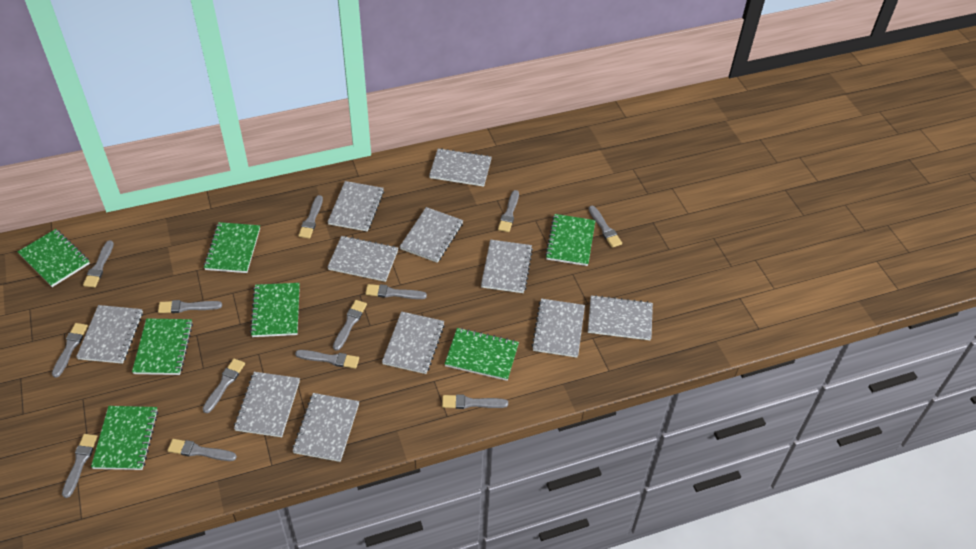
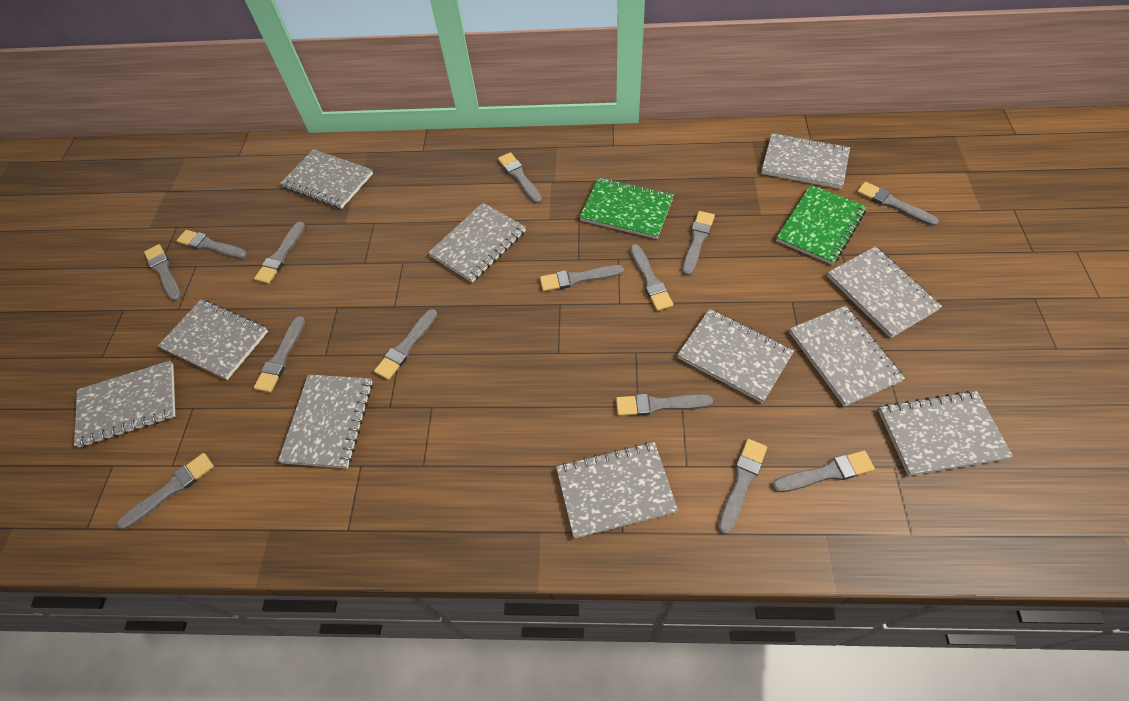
green notebook: 7 -> 2
grey brush: 13 -> 14

